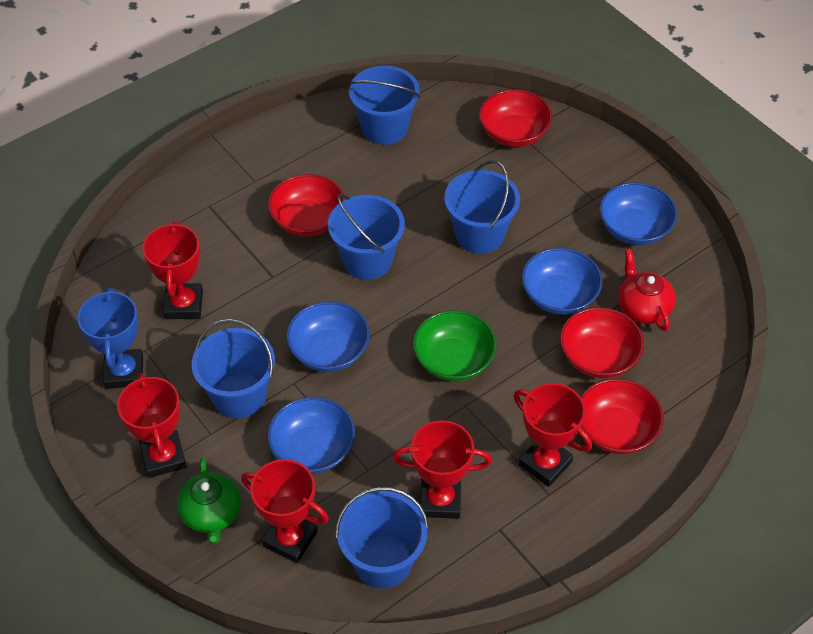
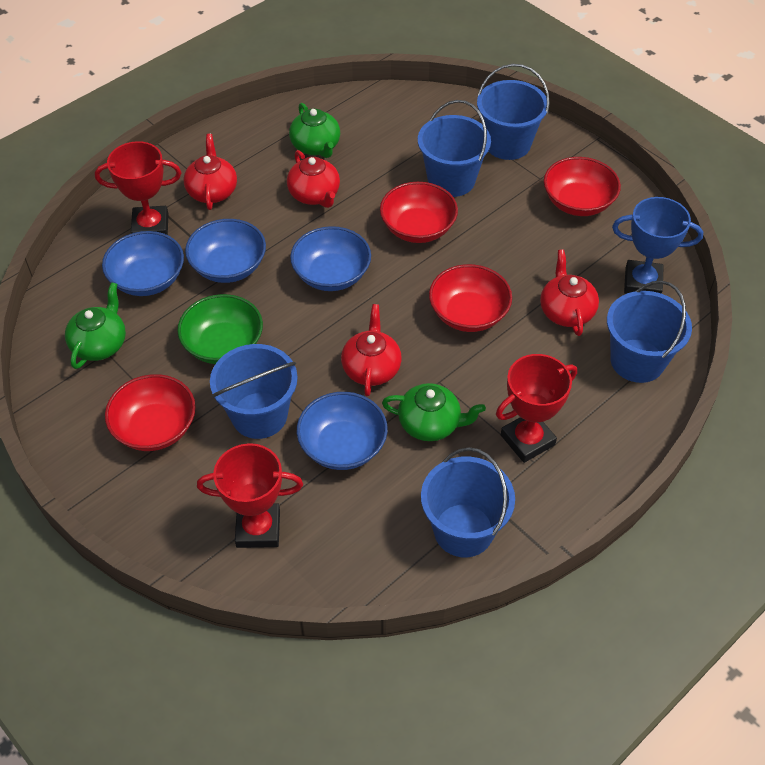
green teapot: 1 -> 3
red teapot: 1 -> 4
red trophy: 5 -> 3

